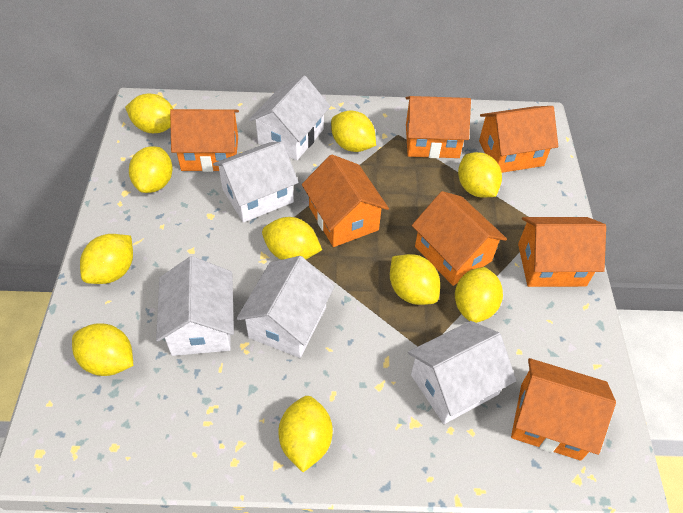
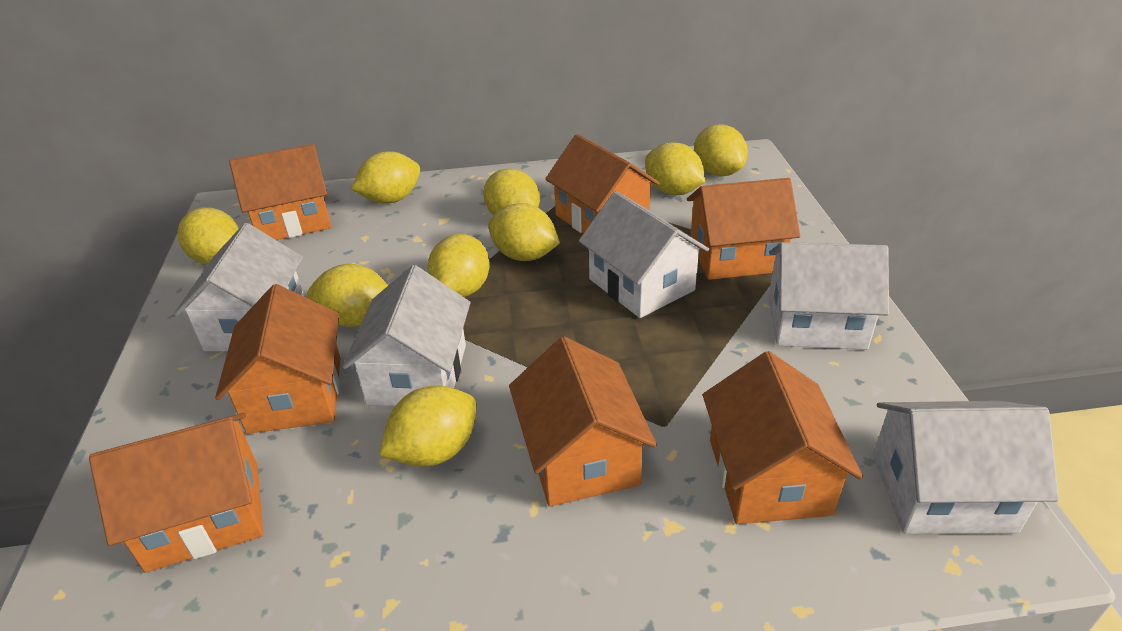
yellow lemon: 10 -> 9

